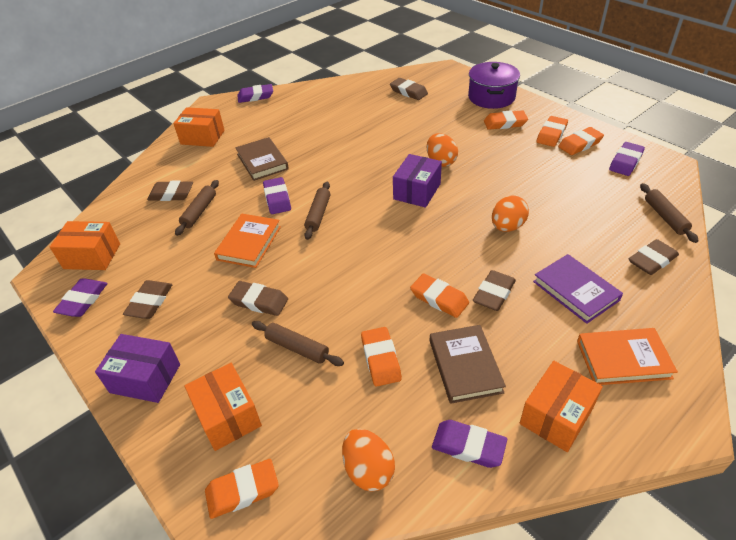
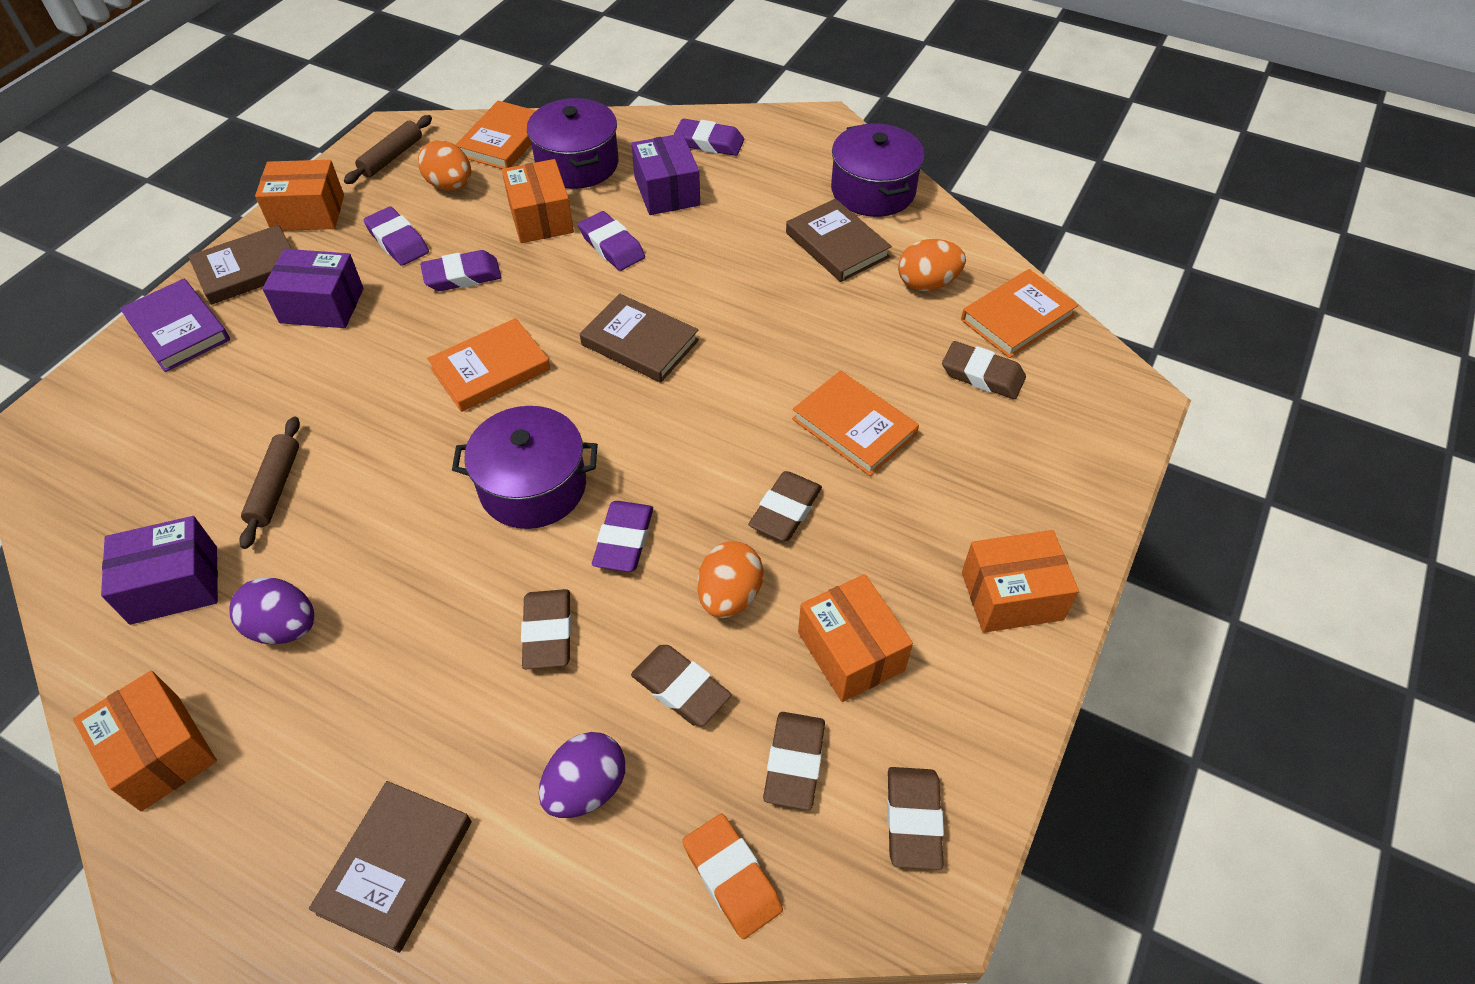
brown book: 2 -> 4
brown rolling pin: 4 -> 2
orange book: 2 -> 4
orange box: 4 -> 5
orange eraser: 6 -> 1
purple box: 2 -> 3
purple egg: 0 -> 2
purple pot: 1 -> 3

